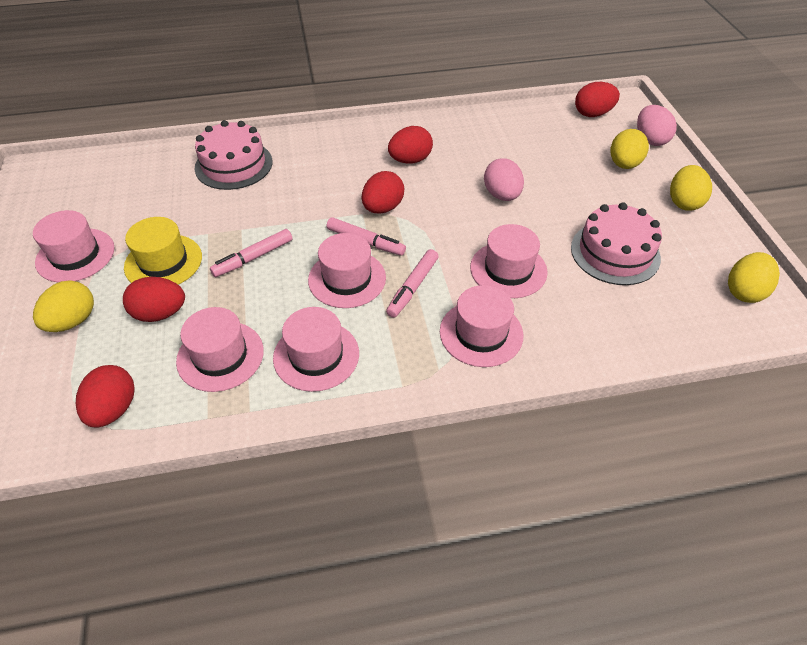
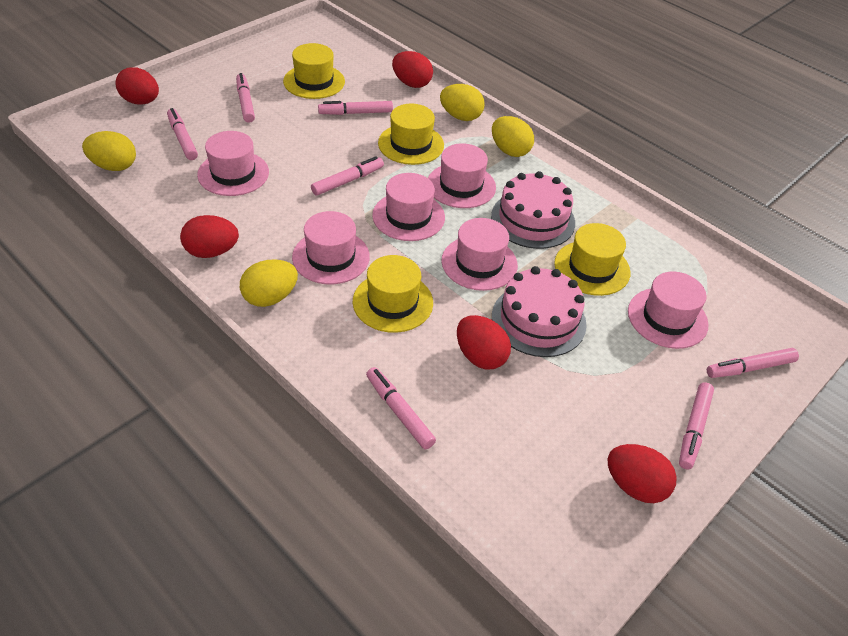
pink egg: 2 -> 0
pink marker: 3 -> 7
yellow hat: 1 -> 4

